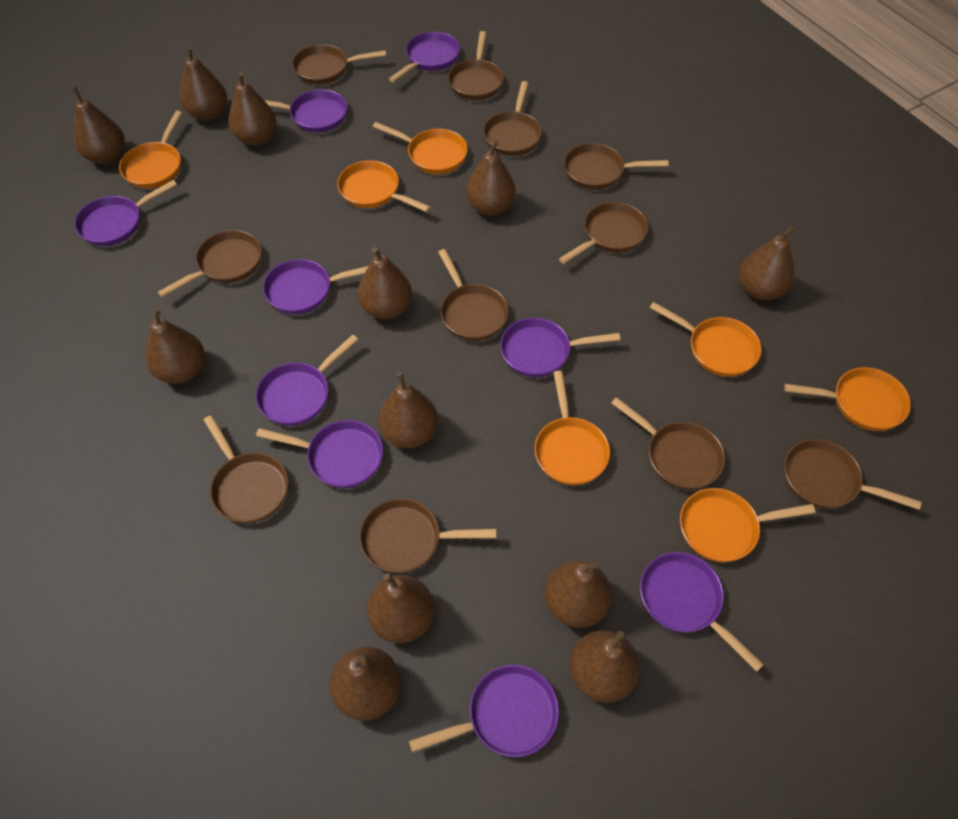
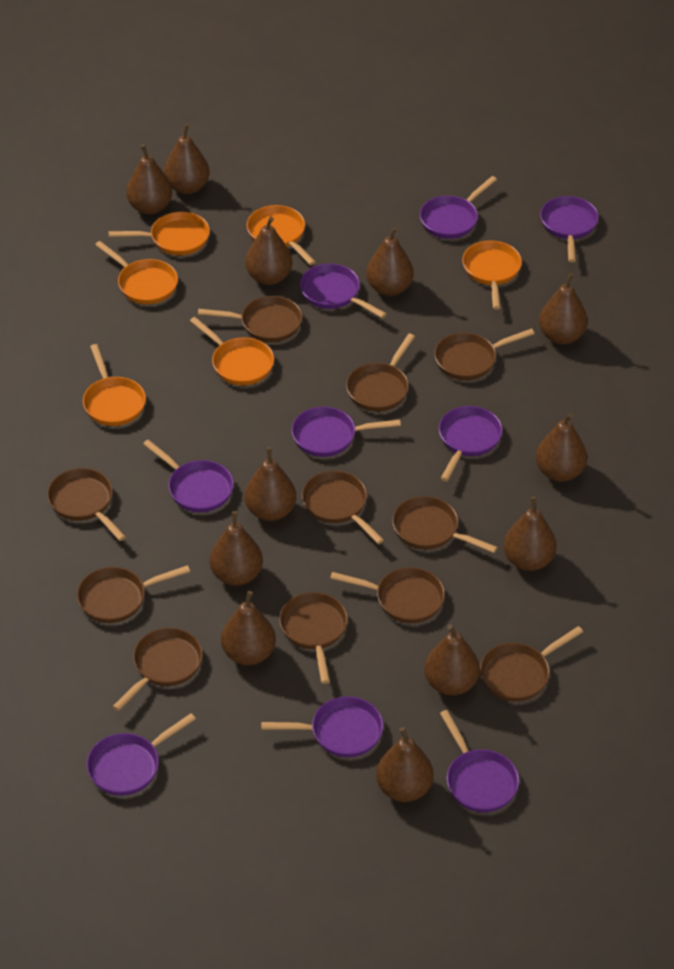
orange pan: 7 -> 6

